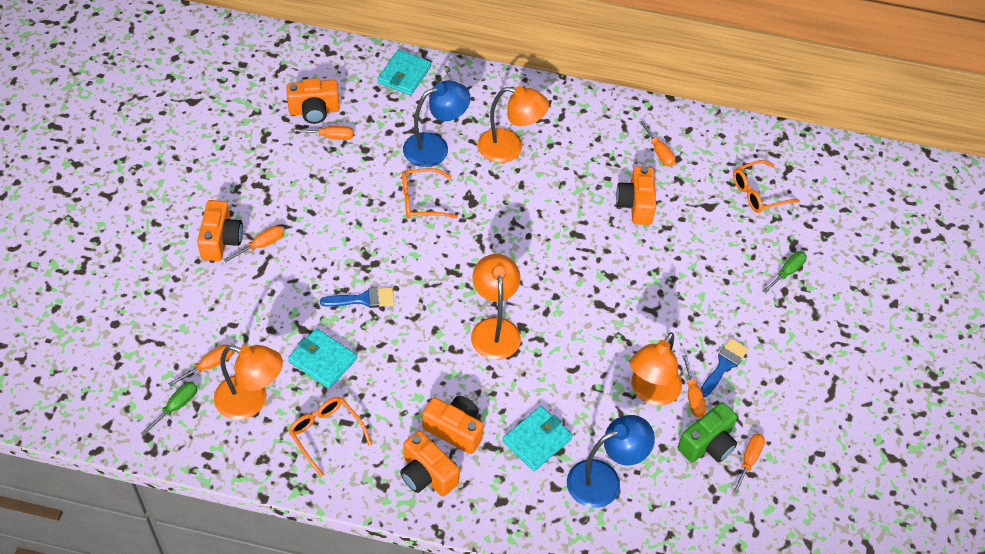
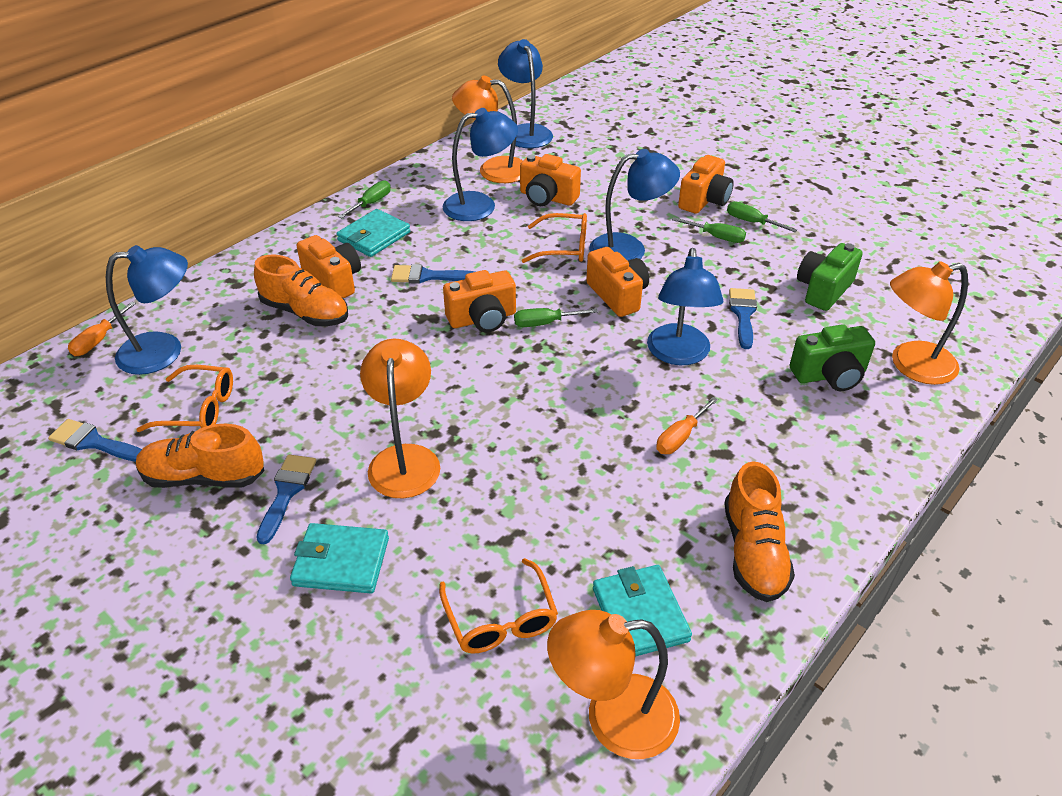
blue brush: 2 -> 4
blue lamp: 2 -> 5
green camera: 1 -> 2
green screwdriver: 2 -> 4
orange screwdriver: 6 -> 2
orange shoe: 0 -> 3

